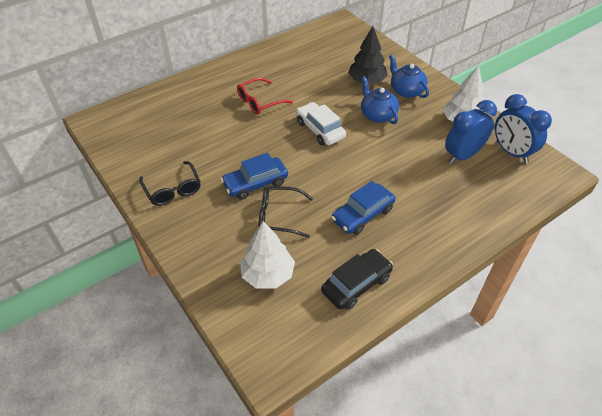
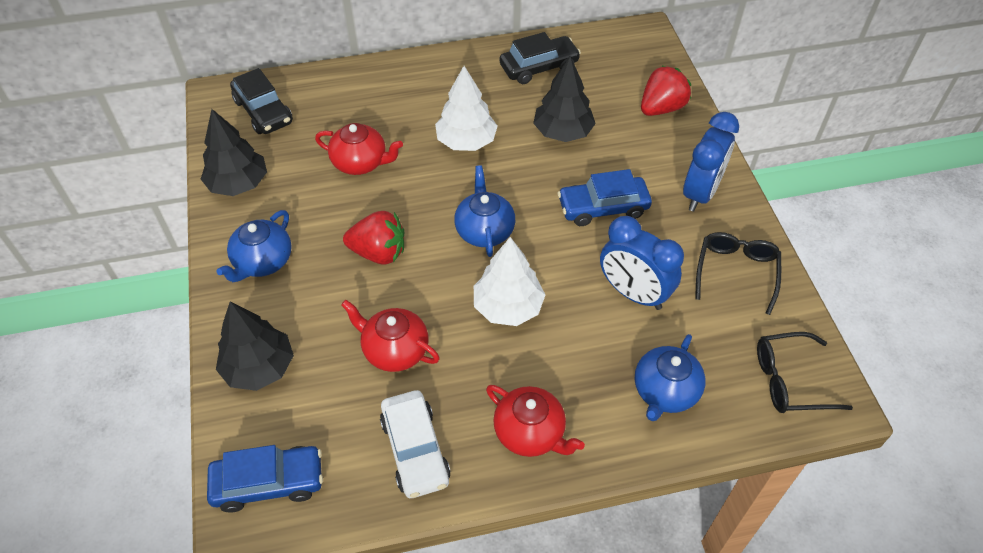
black car: 1 -> 2
black tree: 1 -> 3
blue teapot: 2 -> 3
red glasses: 1 -> 0
red strawberry: 0 -> 2
red teapot: 0 -> 3

